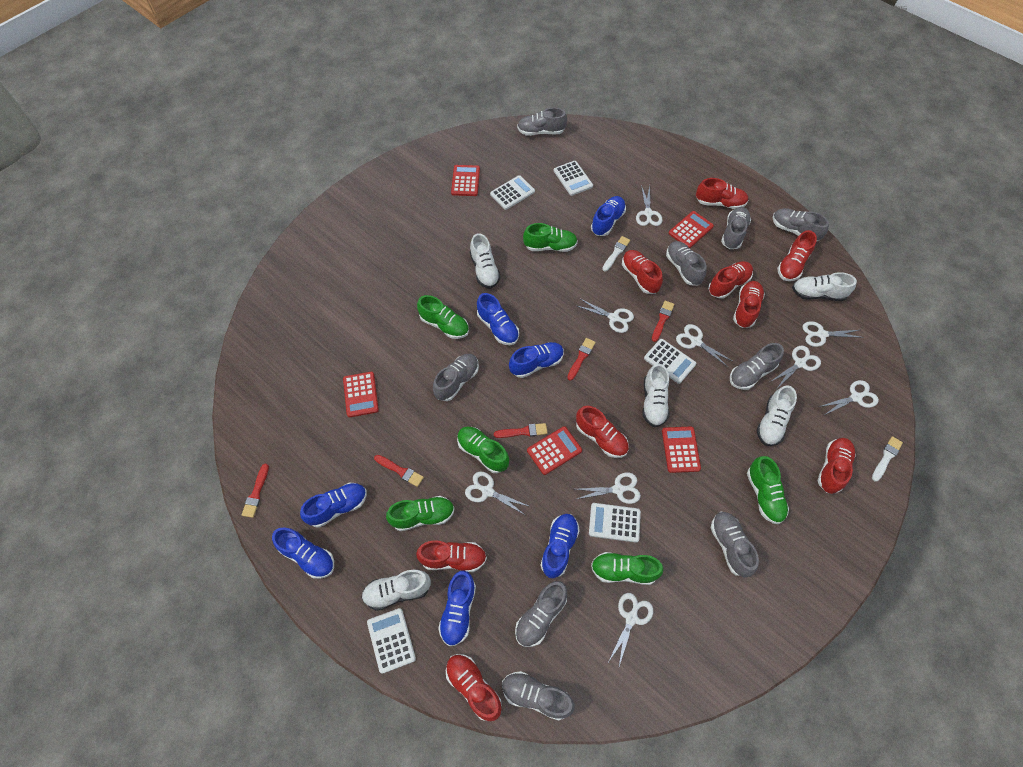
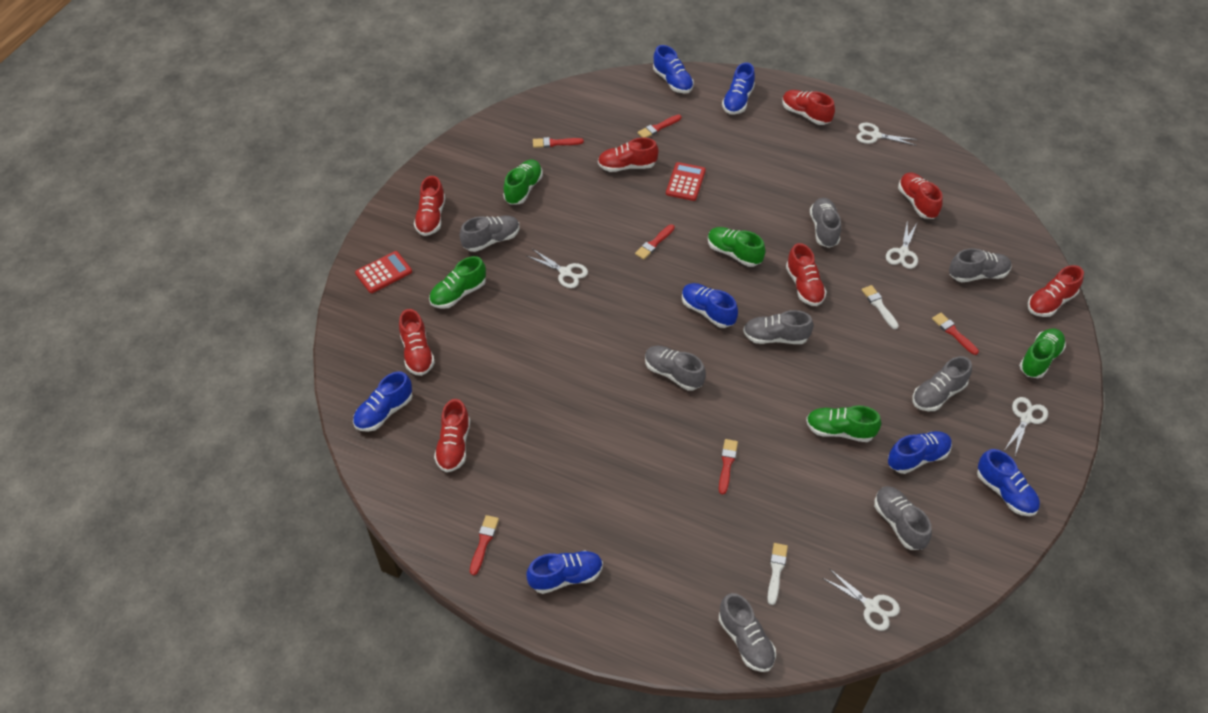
green shoe: 6 -> 5
grey shoe: 9 -> 8
red brush: 5 -> 6
red calculator: 5 -> 2
red shoe: 9 -> 8
white calculator: 5 -> 0
white scissors: 9 -> 5
white shoe: 5 -> 0

